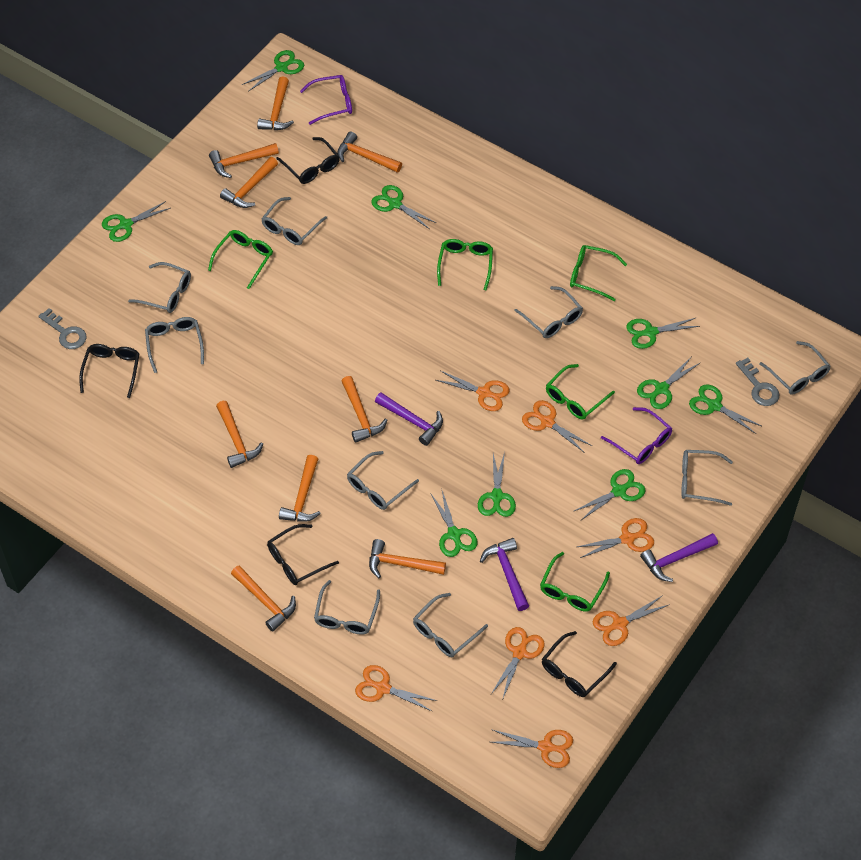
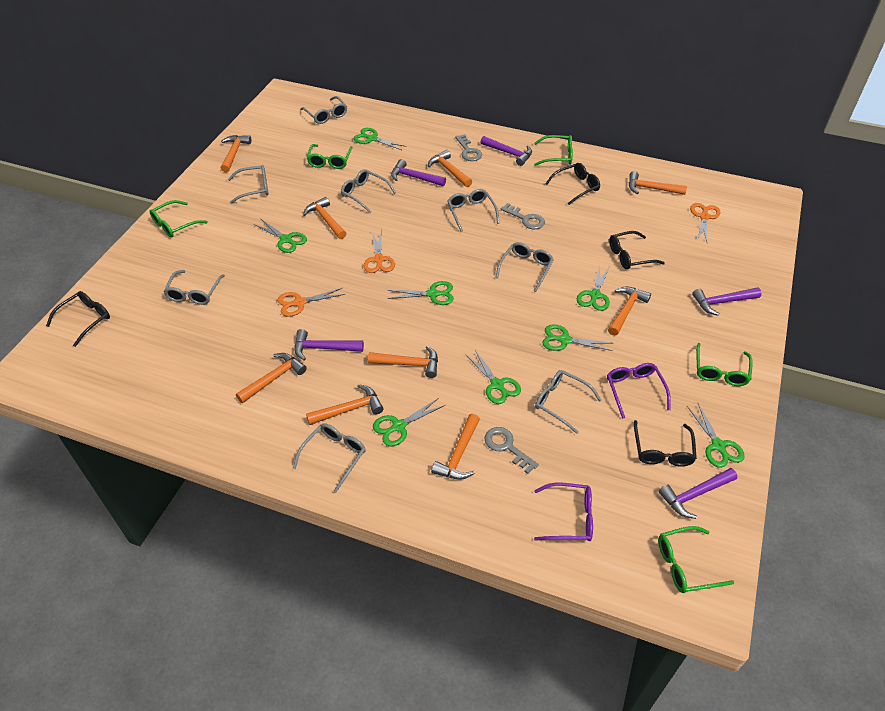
green scissors: 9 -> 8
grey glasses: 9 -> 8
grey key: 2 -> 3
orange scissors: 7 -> 3
purple hammer: 3 -> 5

